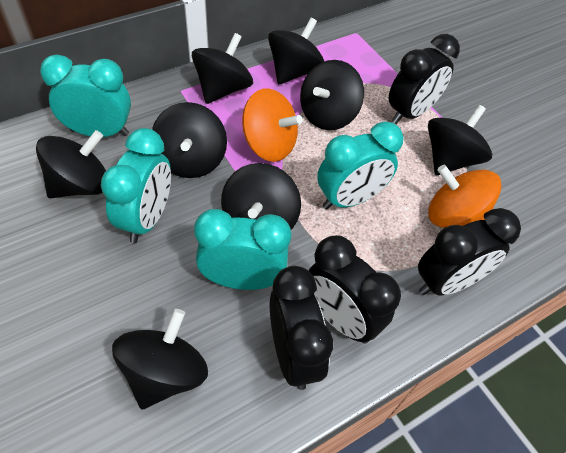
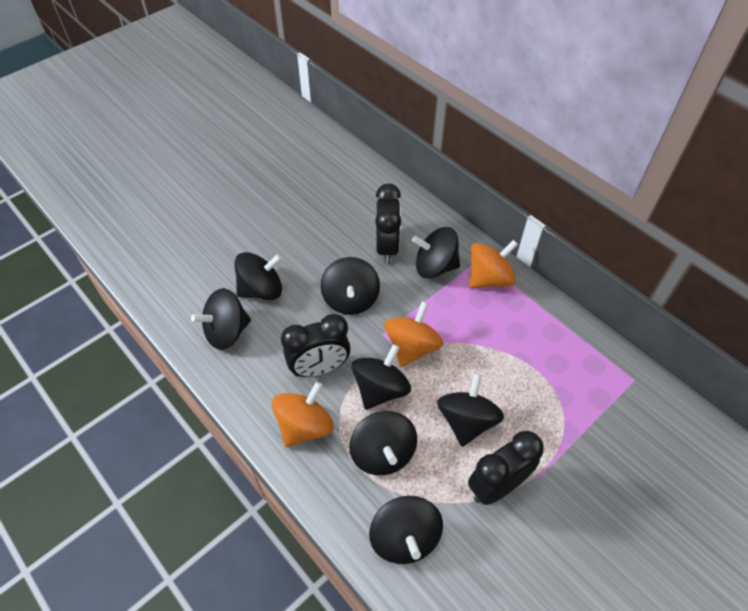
black clock: 4 -> 3
orange spinning top: 2 -> 3
turquoise clock: 4 -> 0

